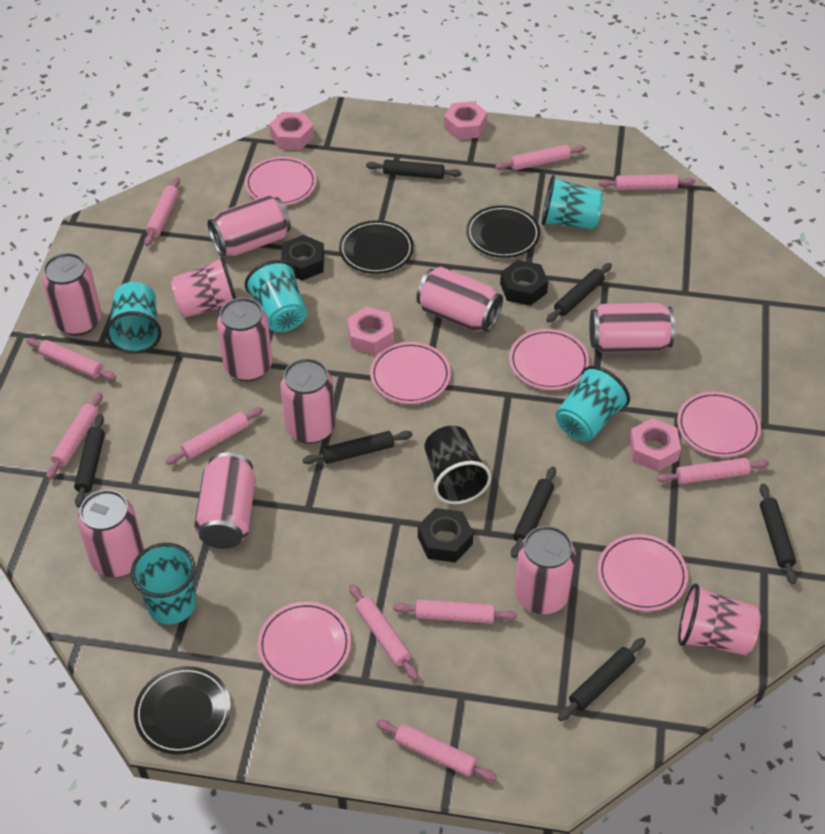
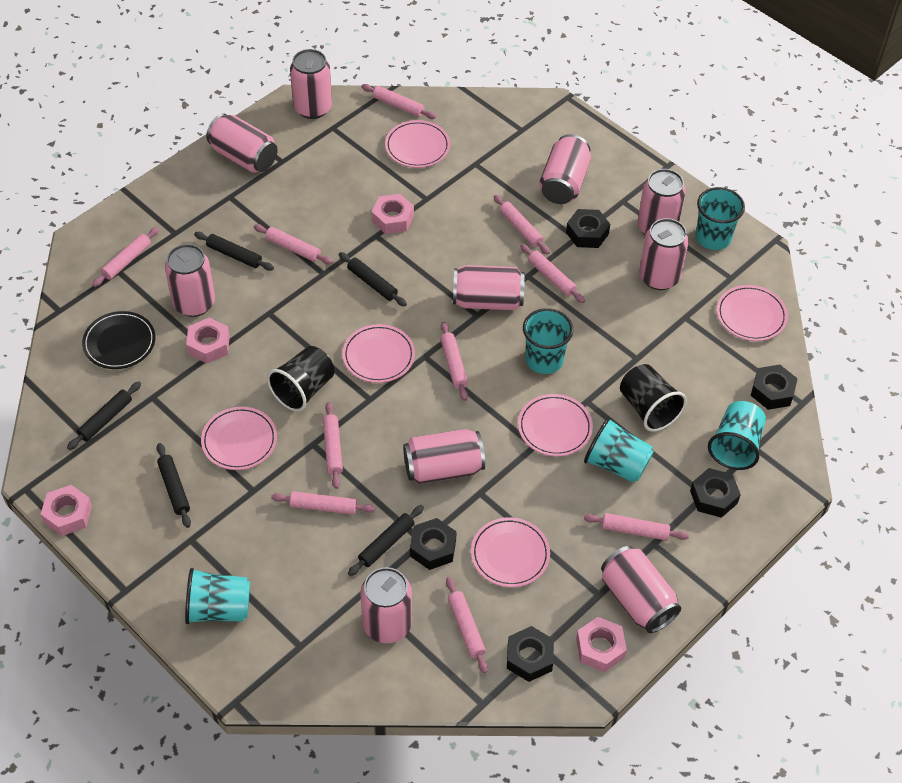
black cup: 1 -> 2
black nut: 3 -> 5
black plate: 3 -> 1
black rolling pin: 7 -> 5
pink can: 9 -> 10
pink cup: 2 -> 0

